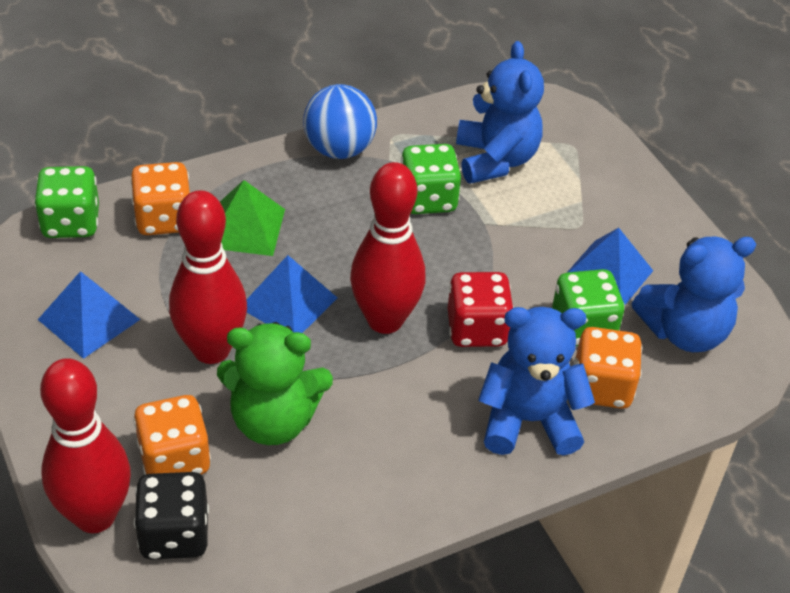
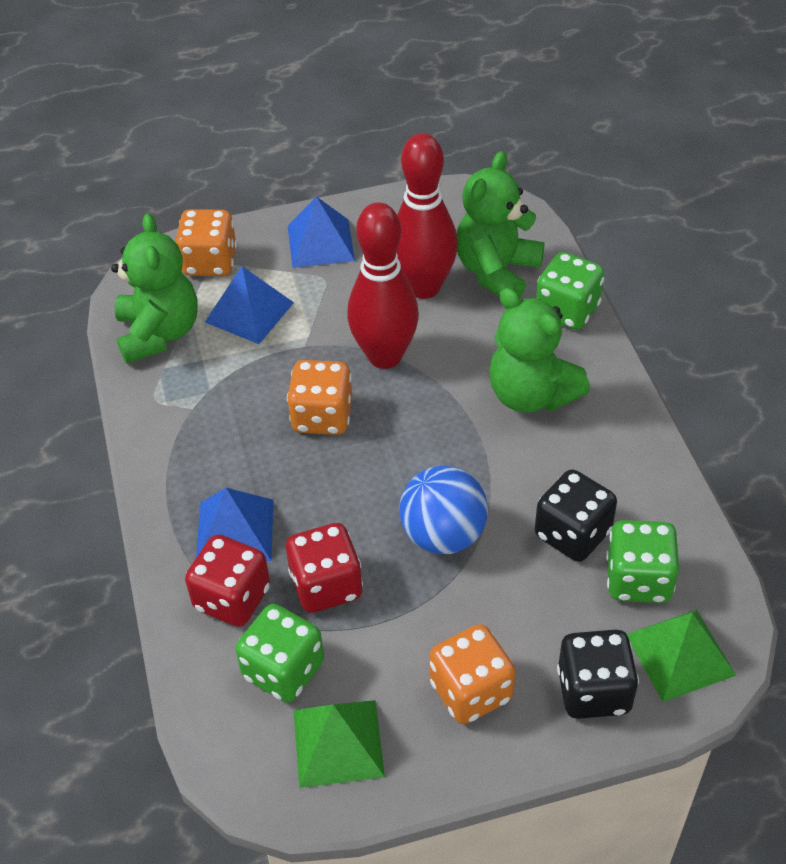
black dice: 1 -> 2
blue teddy bear: 3 -> 0
green pyramid: 1 -> 2
green teddy bear: 1 -> 3
red bowling pin: 3 -> 2
red dice: 1 -> 2

